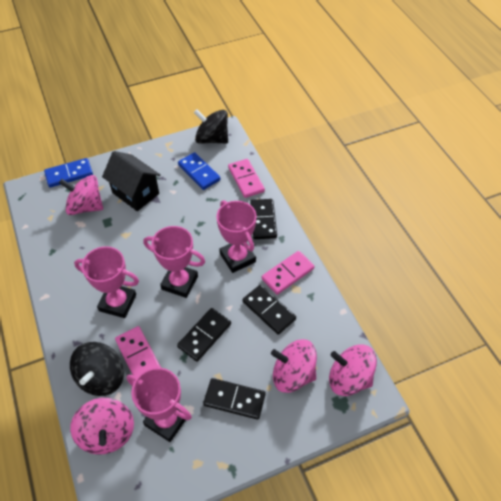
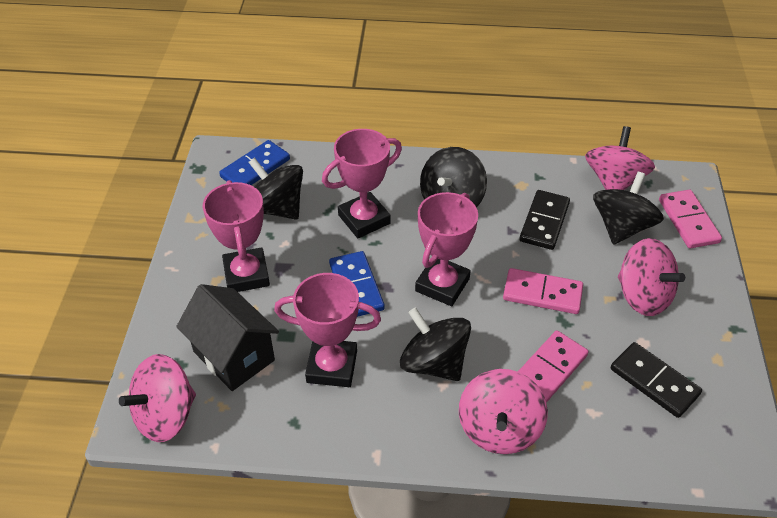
black domino: 4 -> 2
black spinning top: 2 -> 4

